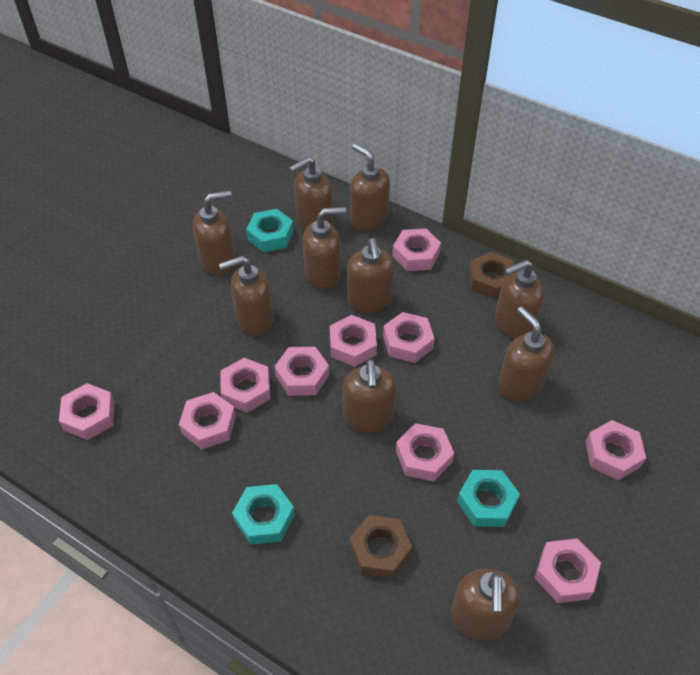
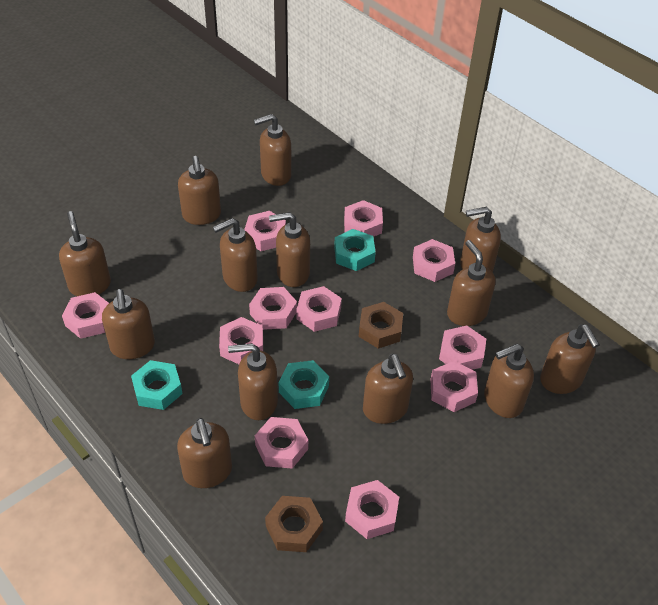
brown soap dispenser: 10 -> 13
pink nut: 10 -> 11

